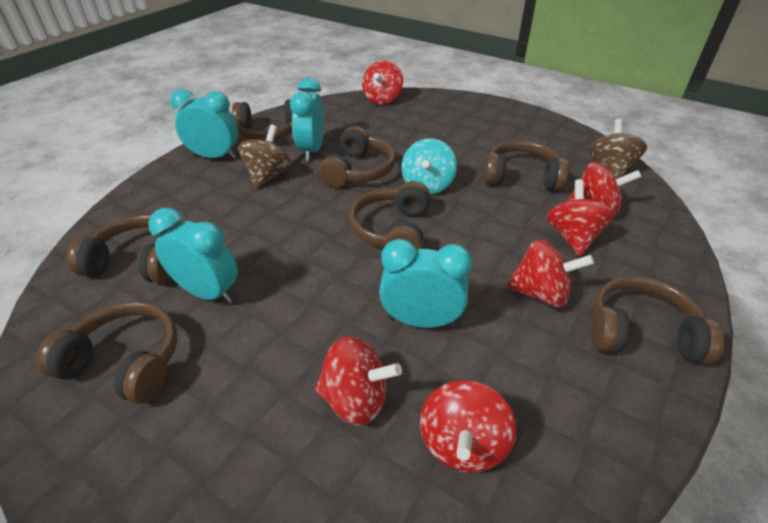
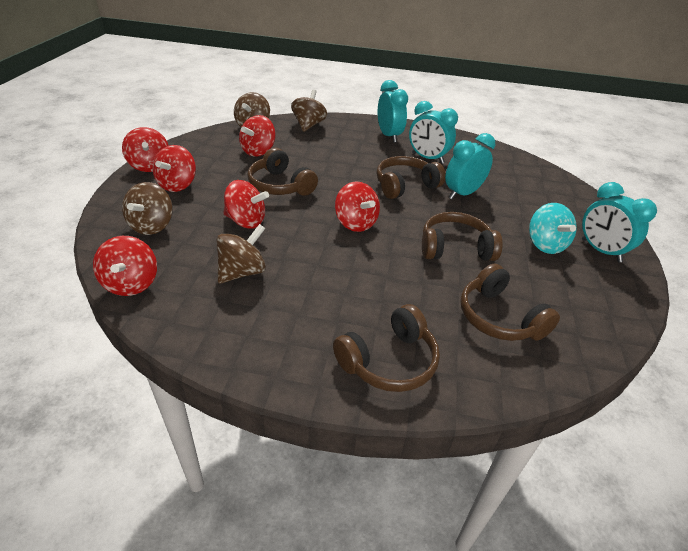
brown headphones: 7 -> 5
brown spinning top: 2 -> 4

